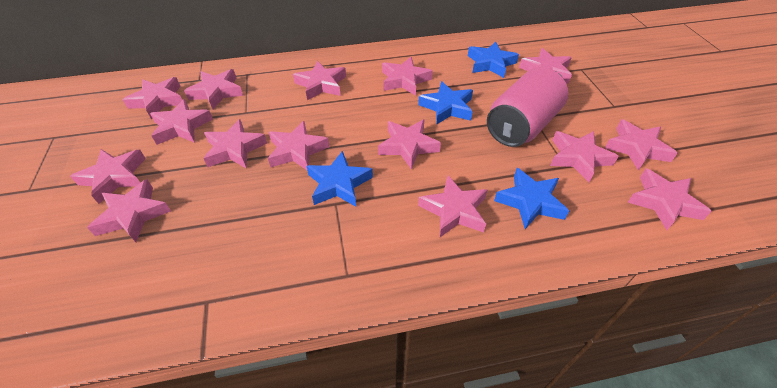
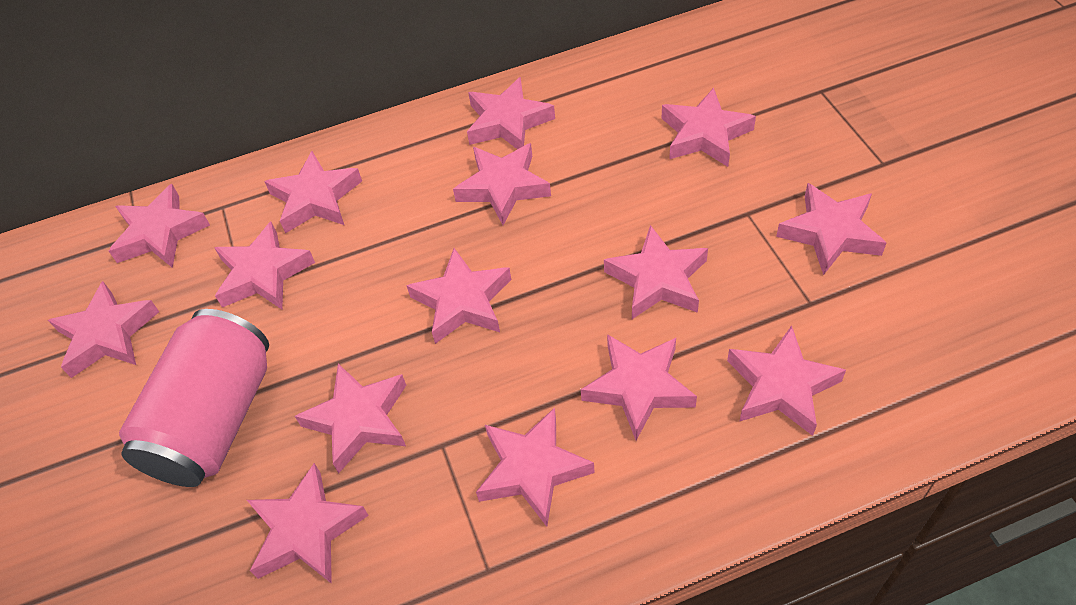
blue star: 4 -> 0

